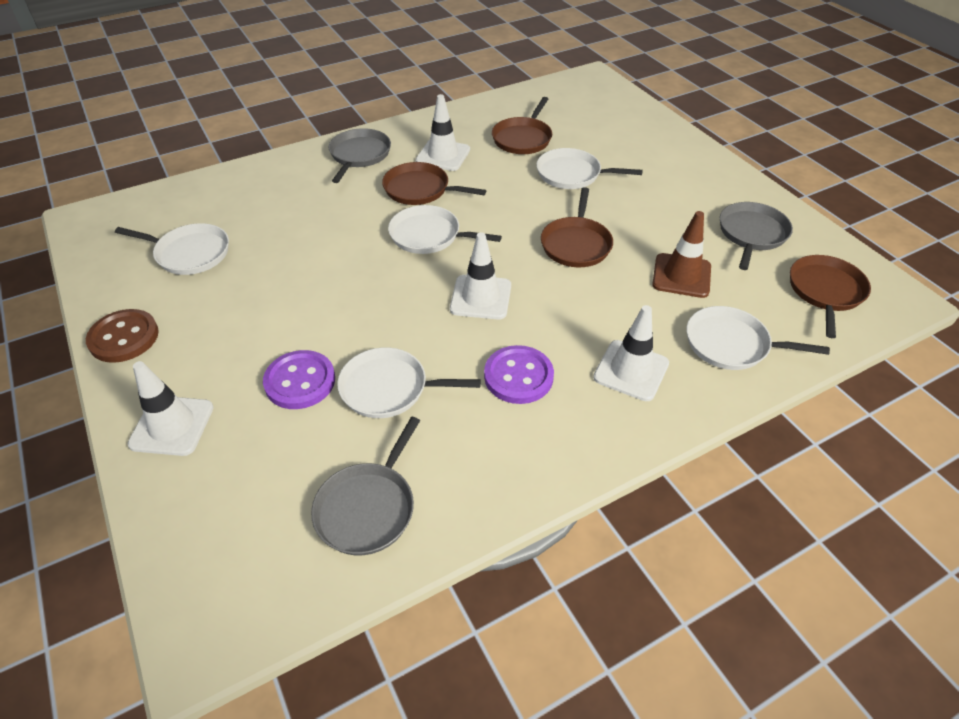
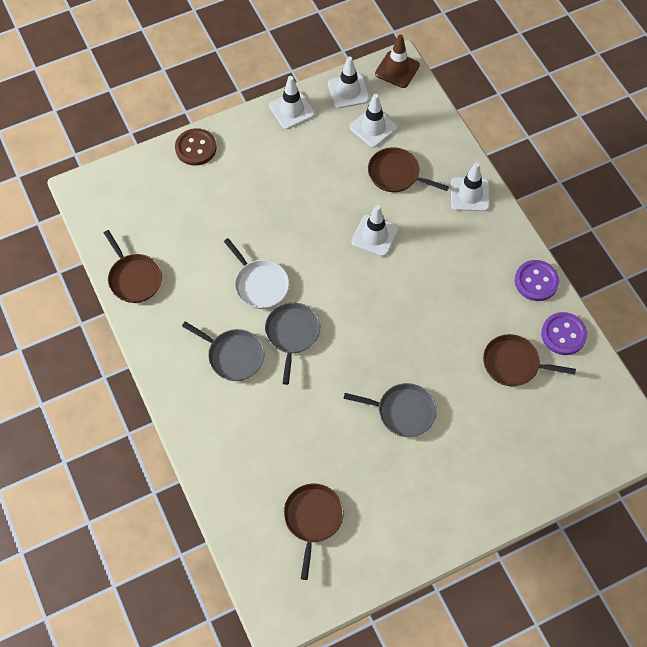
white pan: 5 -> 1
white traffic cone: 4 -> 5

